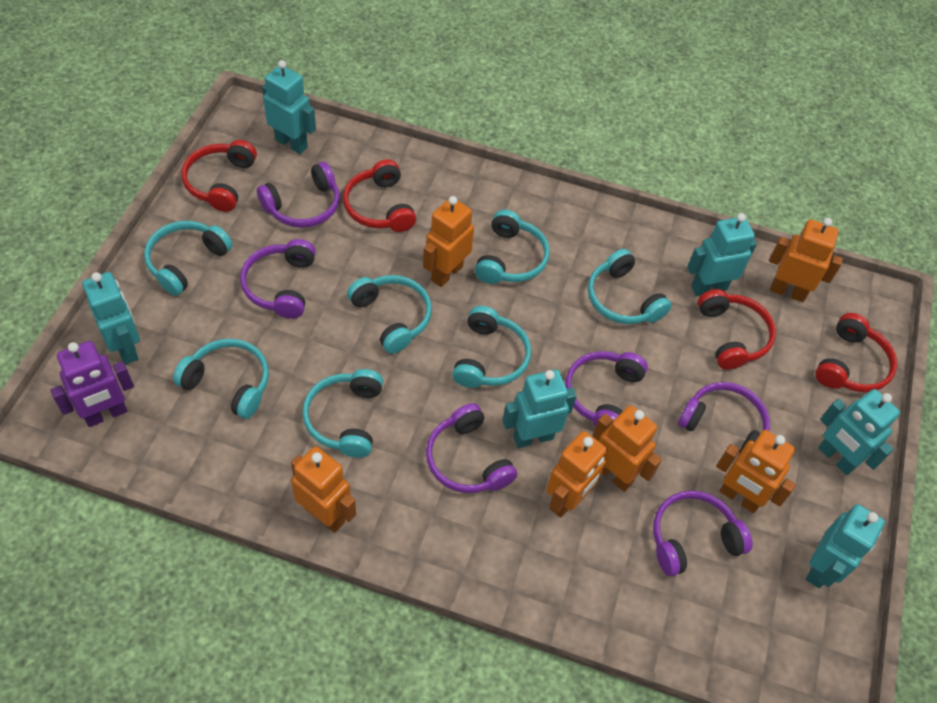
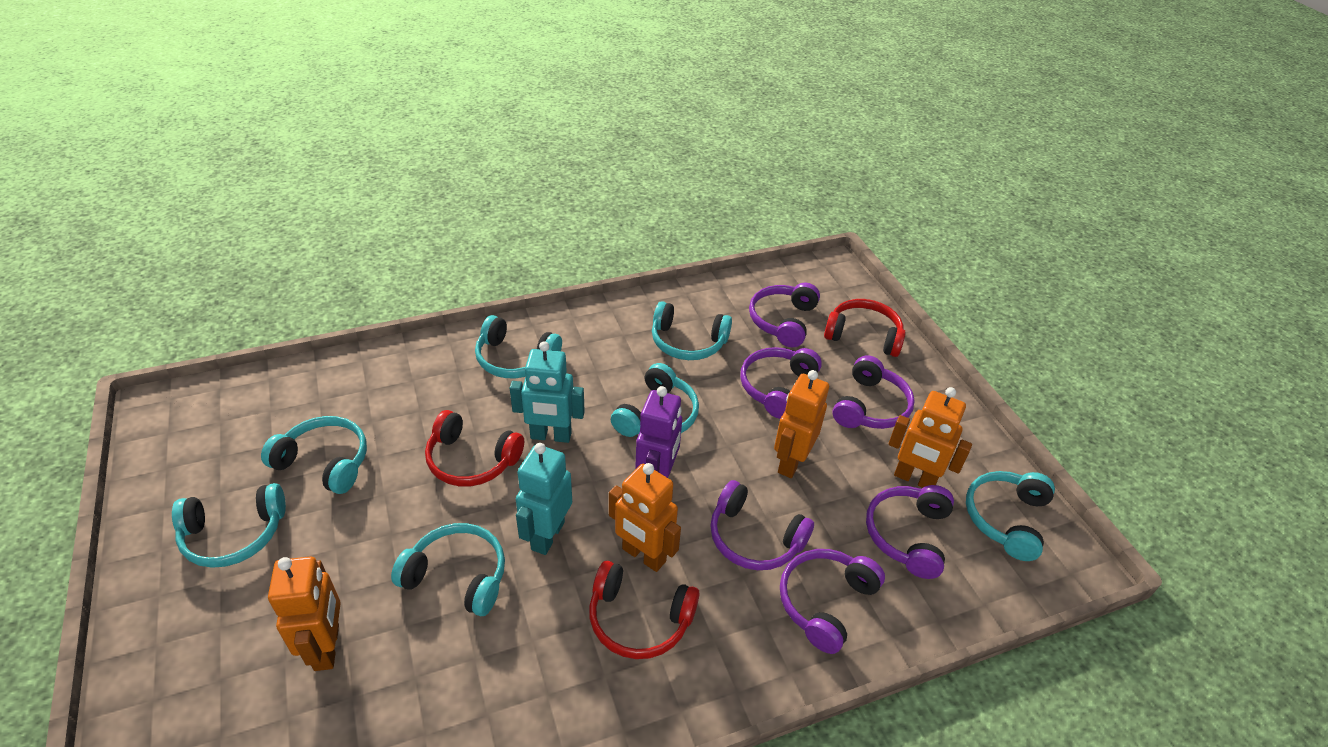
orange robot: 6 -> 4
red headphones: 4 -> 3
turquoise robot: 6 -> 2

